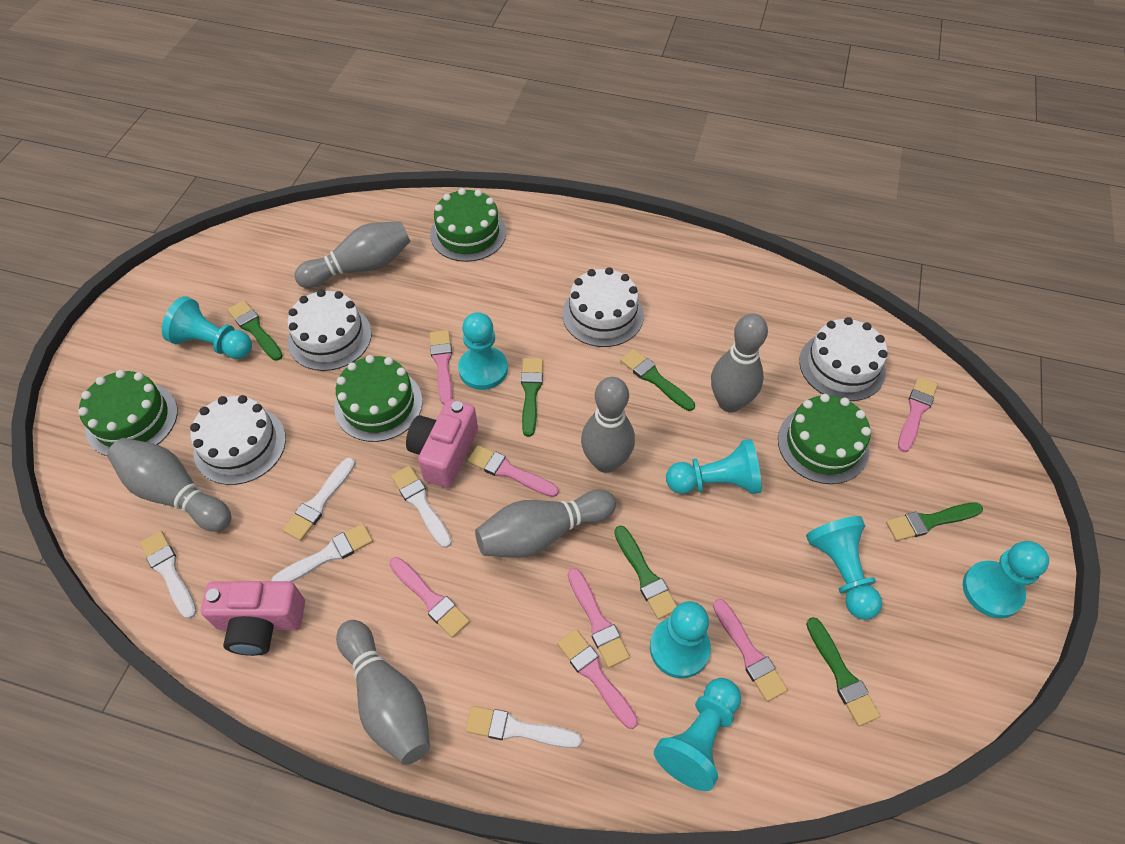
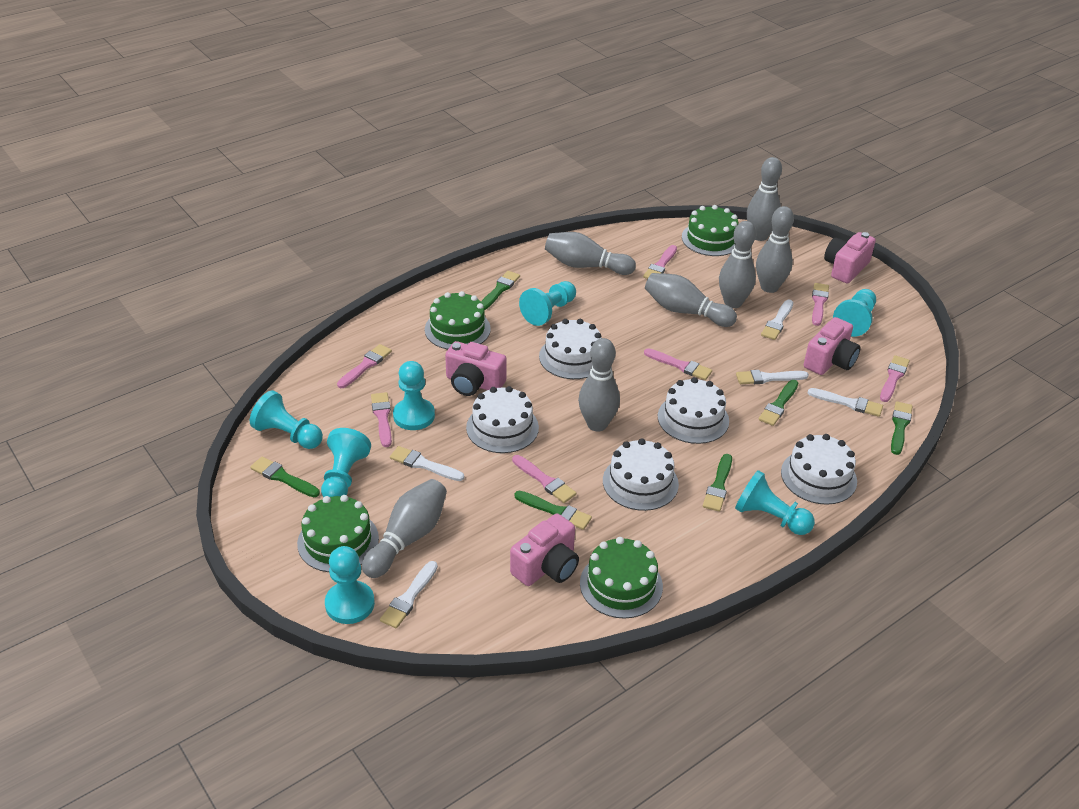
grey bowling pin: 6 -> 7
pink camera: 2 -> 4
white cake: 4 -> 5

